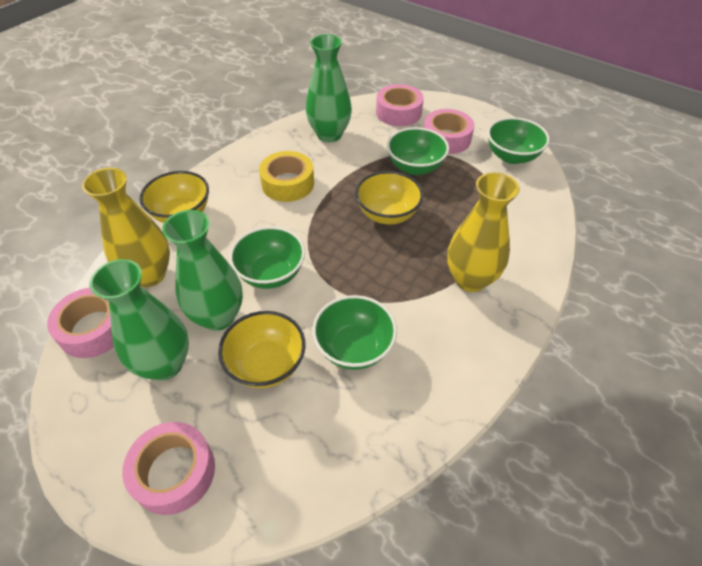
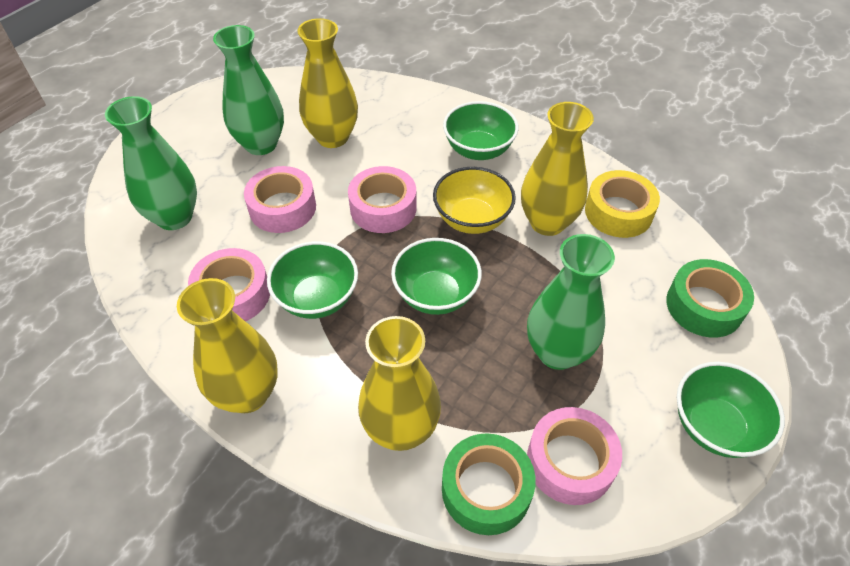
green tape: 0 -> 2
yellow bowl: 3 -> 1
yellow vase: 2 -> 4

